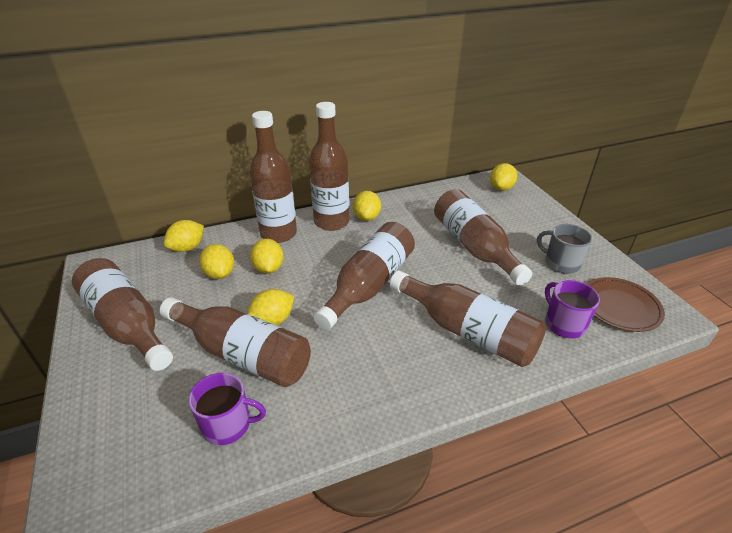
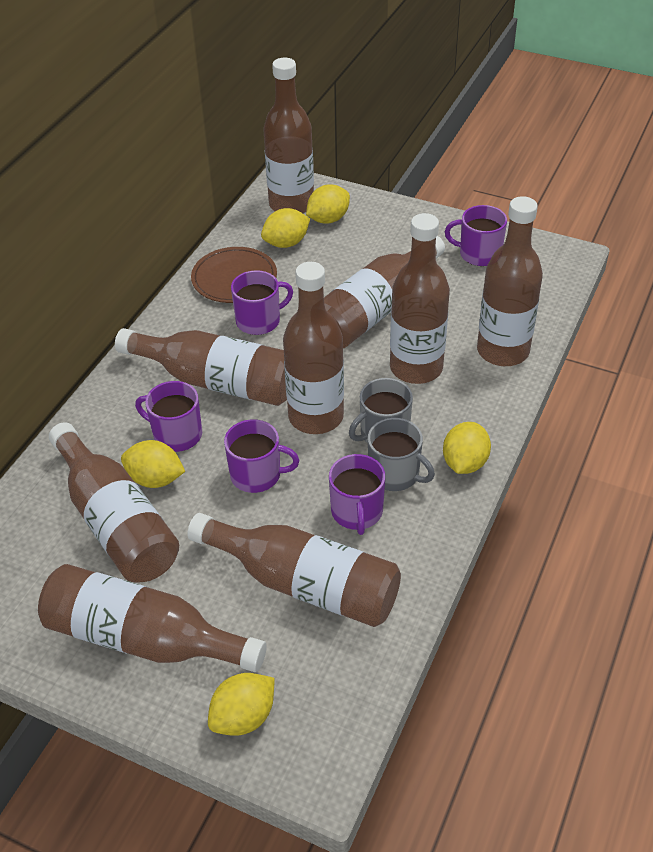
brown bottle: 7 -> 9
grey mug: 1 -> 2
purple mug: 2 -> 5
yellow lemon: 6 -> 5

